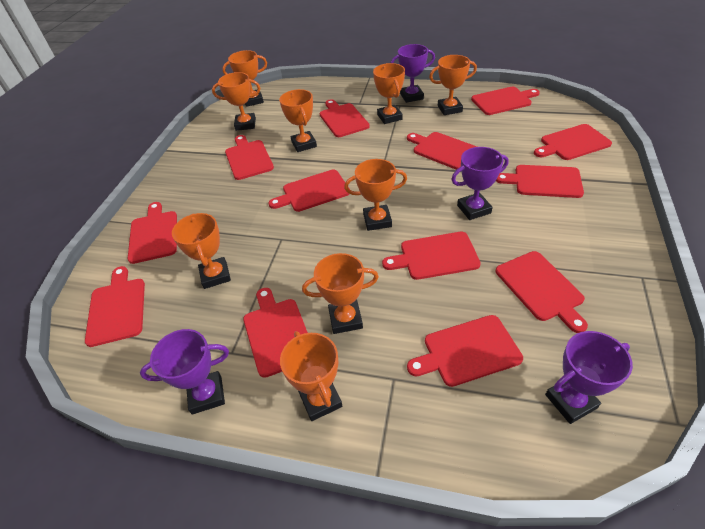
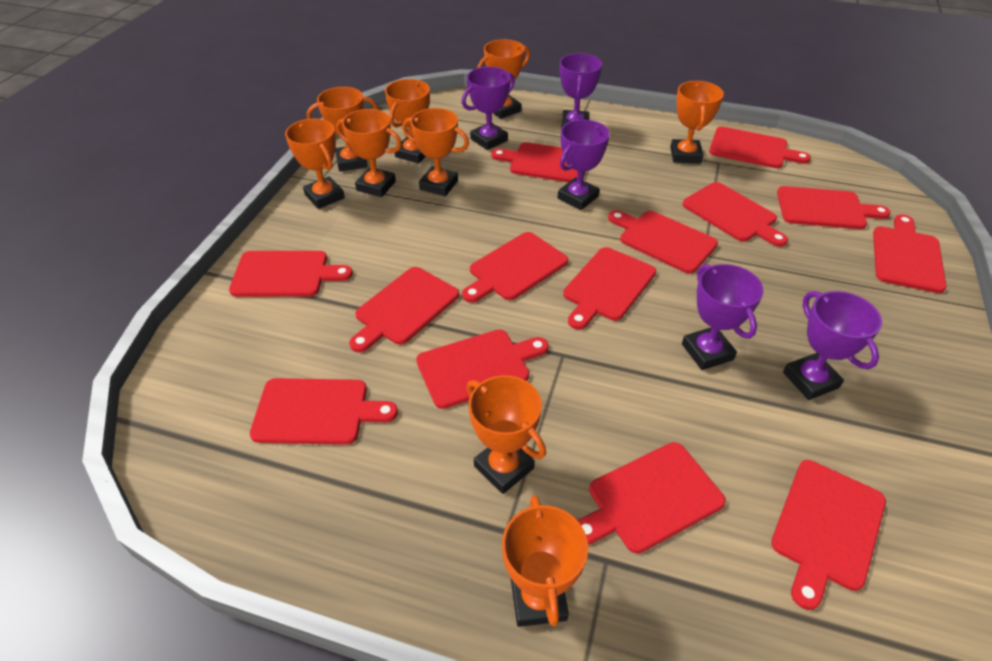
purple trophy: 4 -> 5
red cutting board: 13 -> 14

